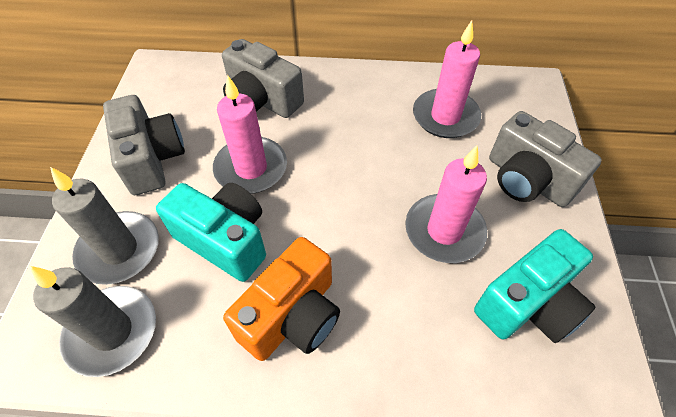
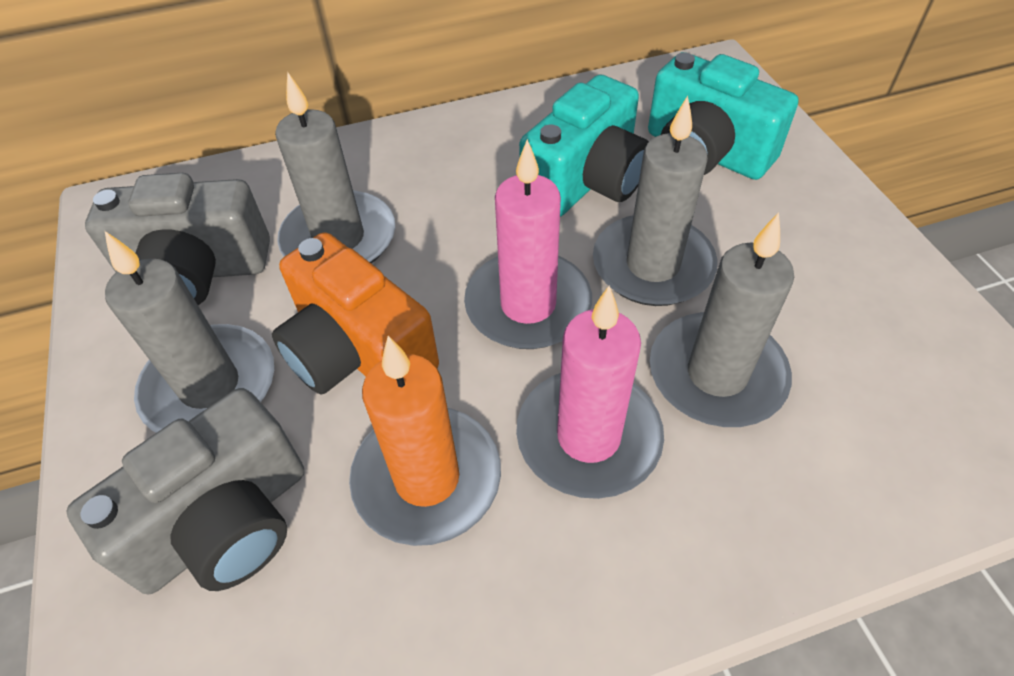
grey camera: 3 -> 2
grey candle: 2 -> 4
orange candle: 0 -> 1
pink candle: 3 -> 2

